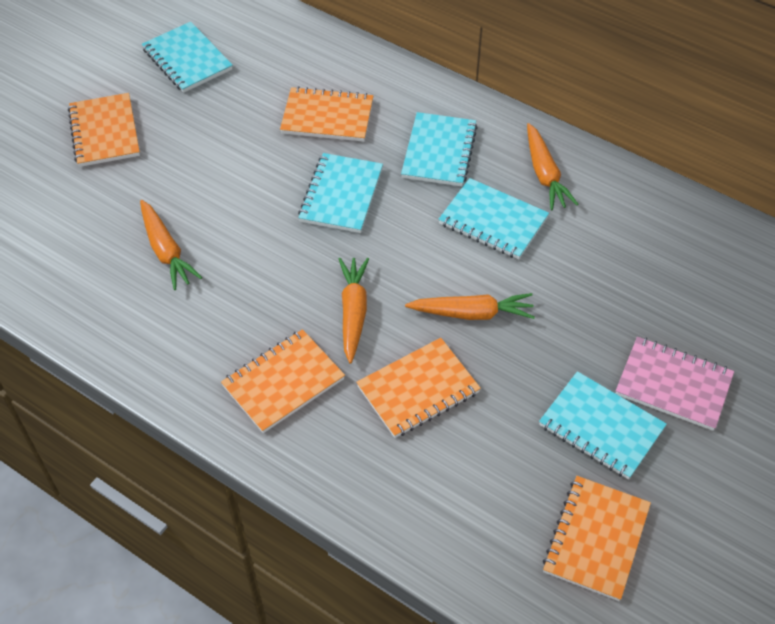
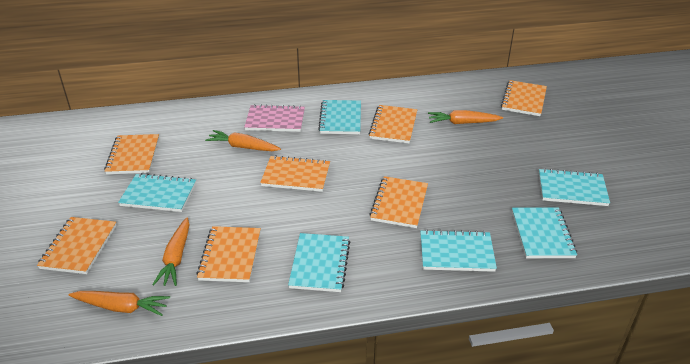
orange notebook: 5 -> 7
turquoise notebook: 5 -> 6

